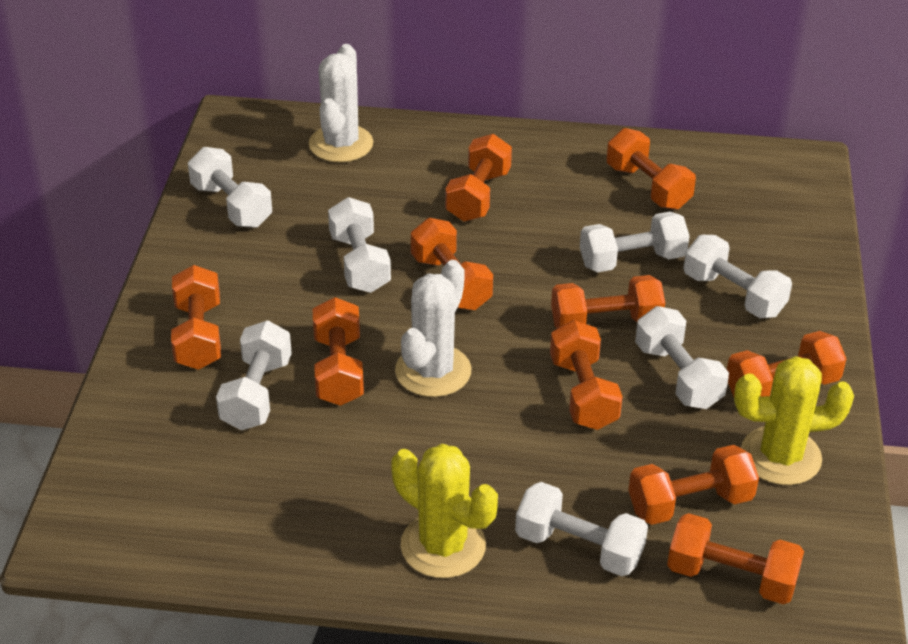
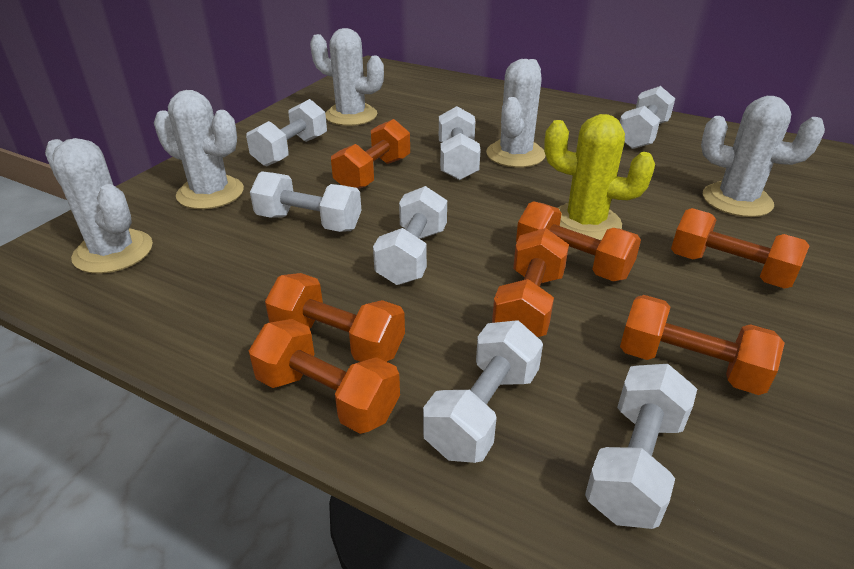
orange dumbbell: 10 -> 7
white cactus: 2 -> 5
yellow cactus: 2 -> 1

